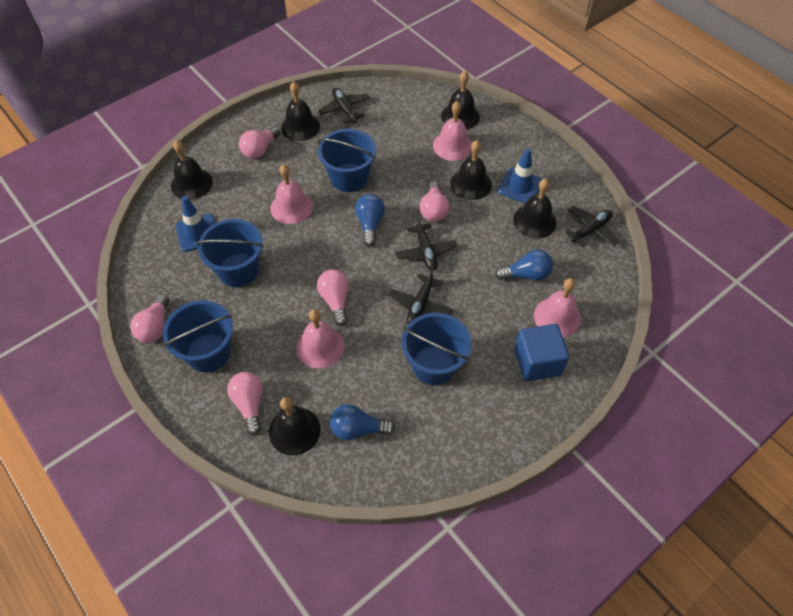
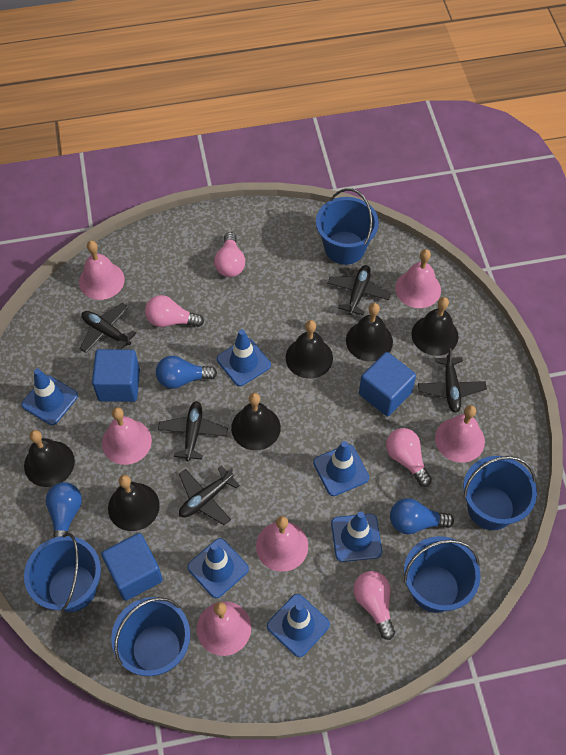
black plane: 4 -> 5
blue bucket: 4 -> 5
blue cube: 1 -> 3
blue traffic cone: 2 -> 6
pink bell: 4 -> 6
pink light bulb: 5 -> 4

